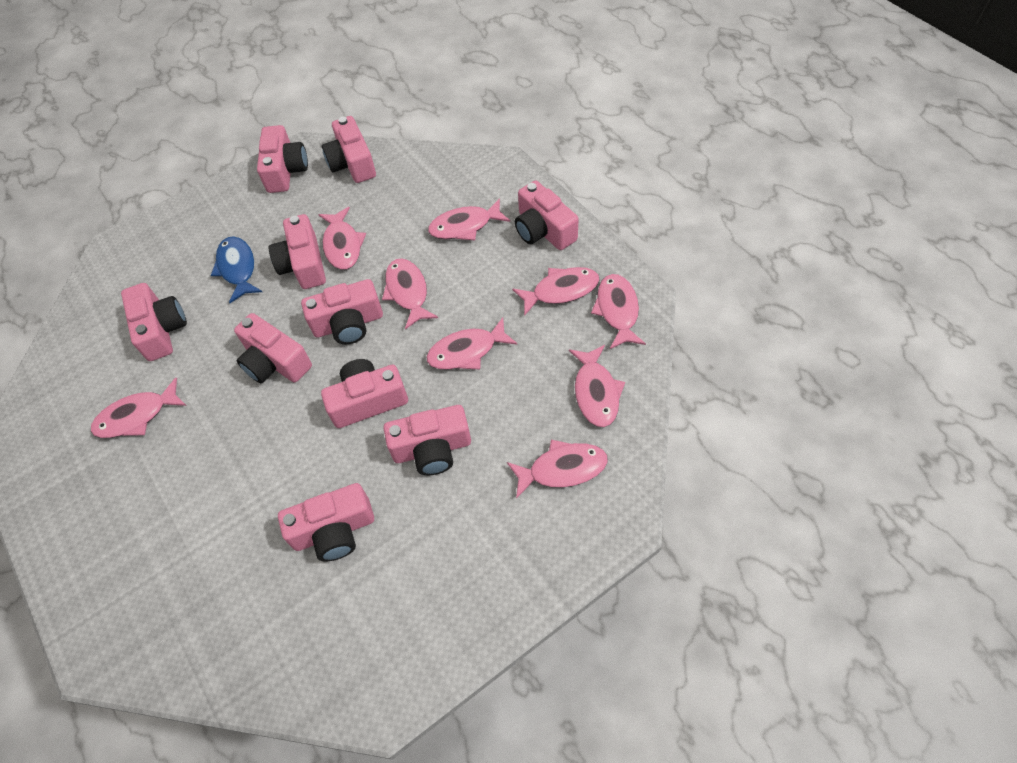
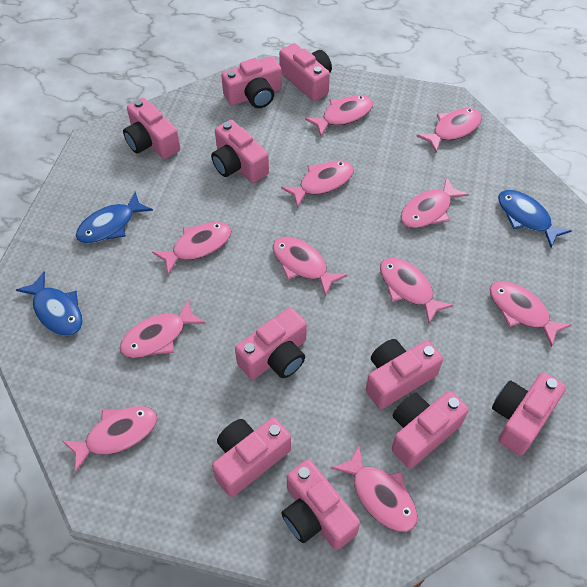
blue fish: 1 -> 3
pink fish: 9 -> 11

